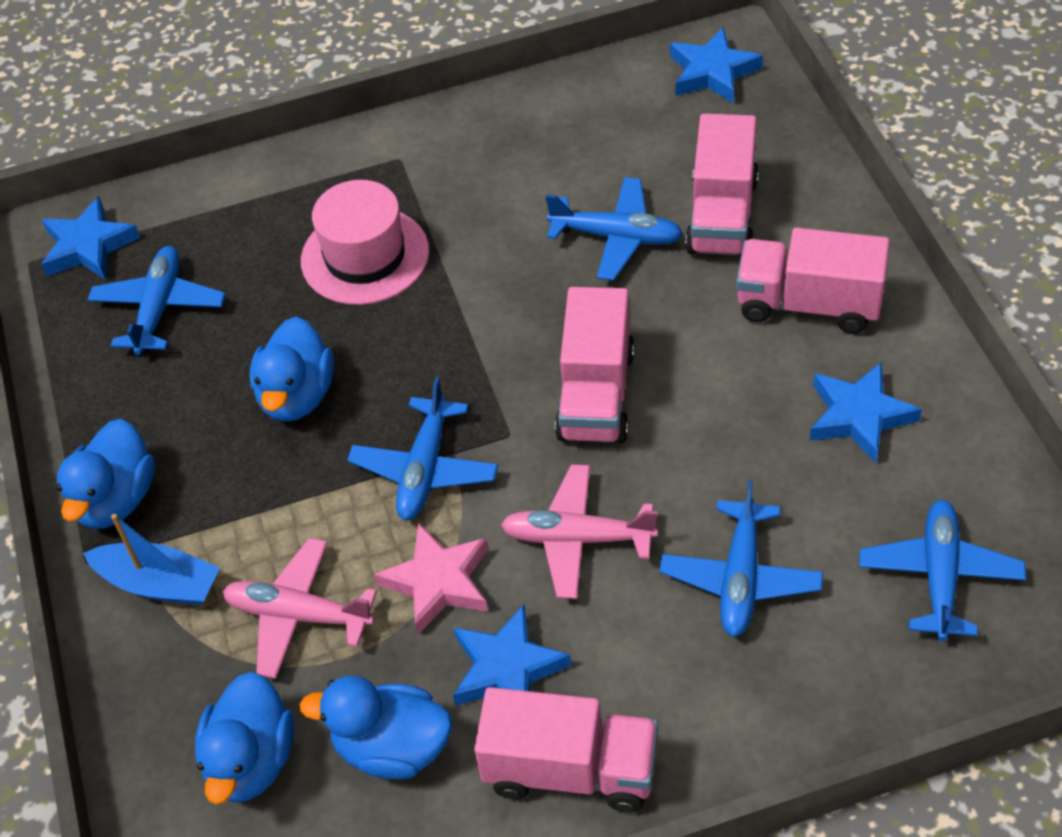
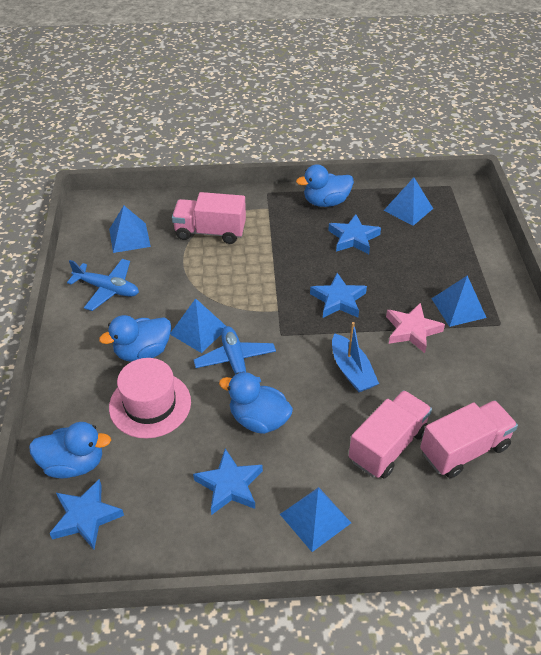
blue plane: 5 -> 2
blue pyramid: 0 -> 5
pink plane: 2 -> 0
pink truck: 4 -> 3

